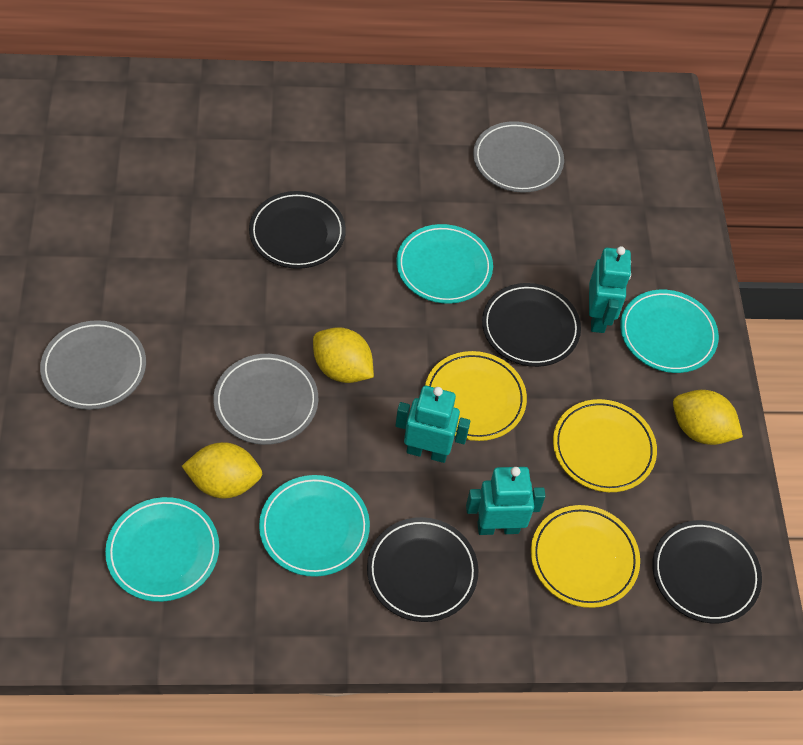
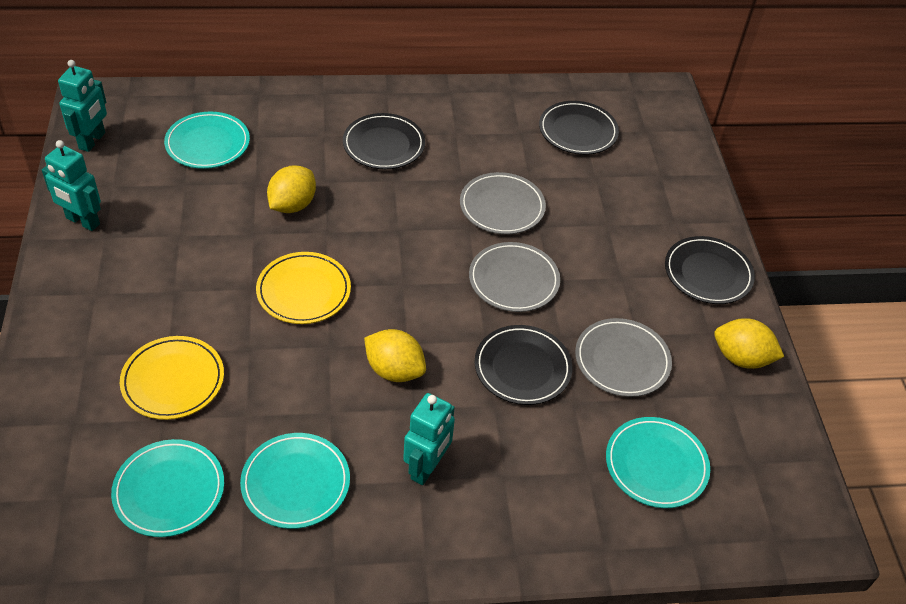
yellow plate: 3 -> 2

